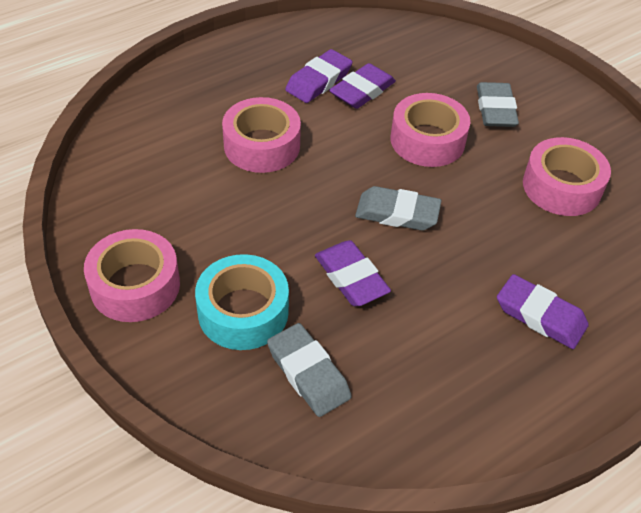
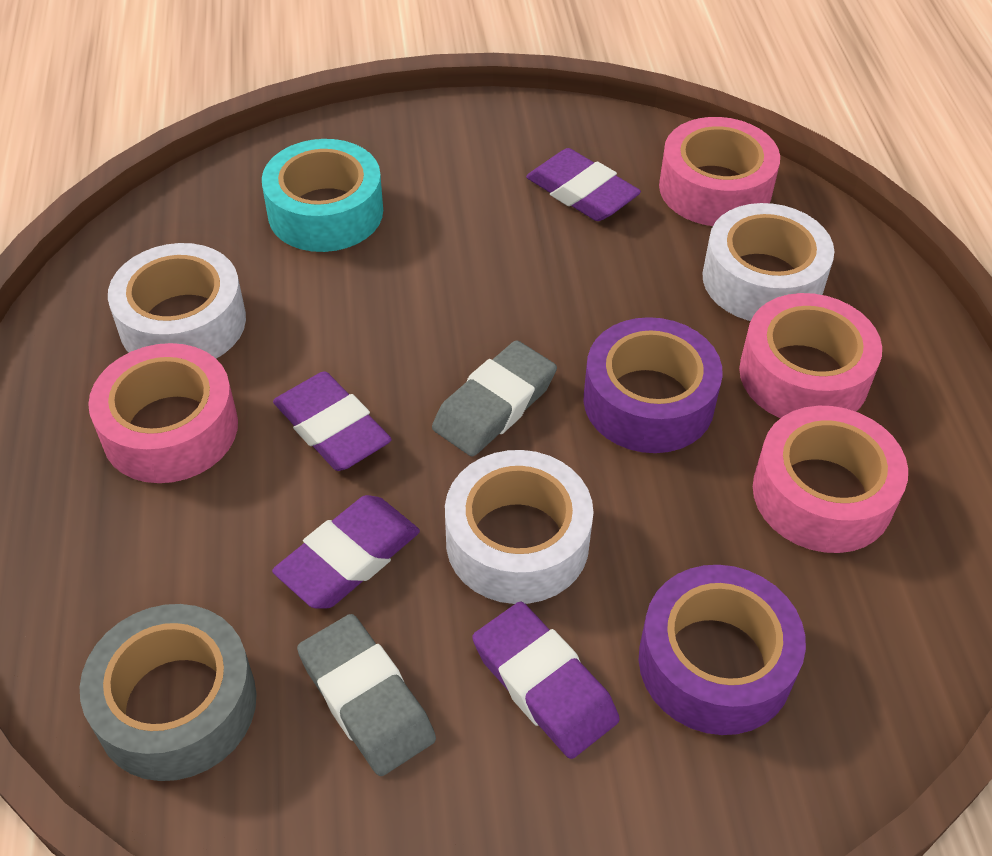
grey eraser: 3 -> 2
grey tape: 0 -> 1
purple tape: 0 -> 2
white tape: 0 -> 3

